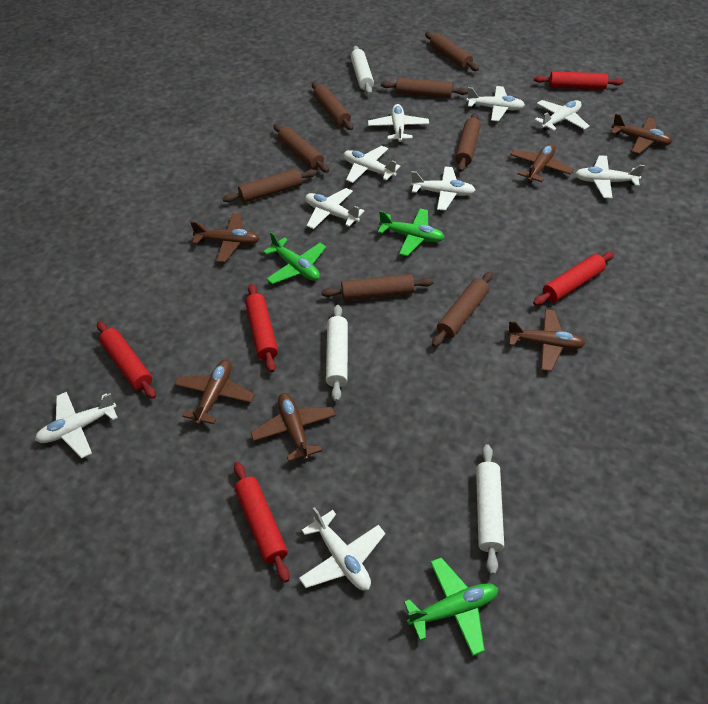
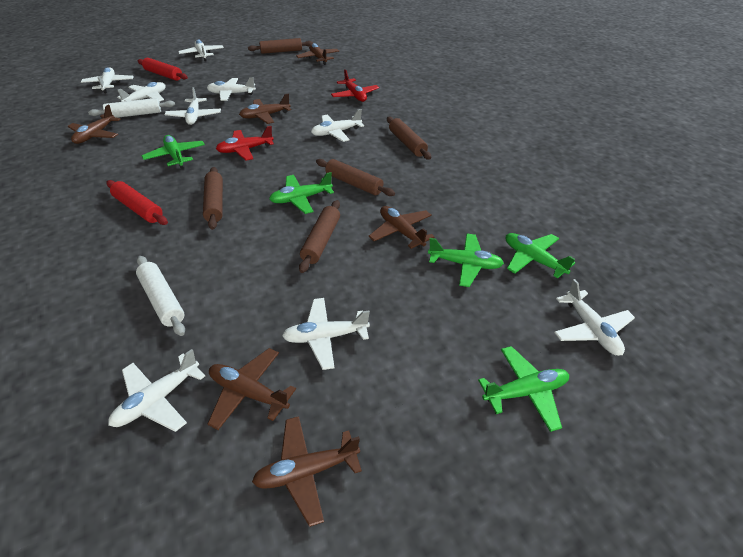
brown rolling pin: 8 -> 5
green plane: 3 -> 5
red plane: 0 -> 2
red rolling pin: 5 -> 2
white rolling pin: 3 -> 2

